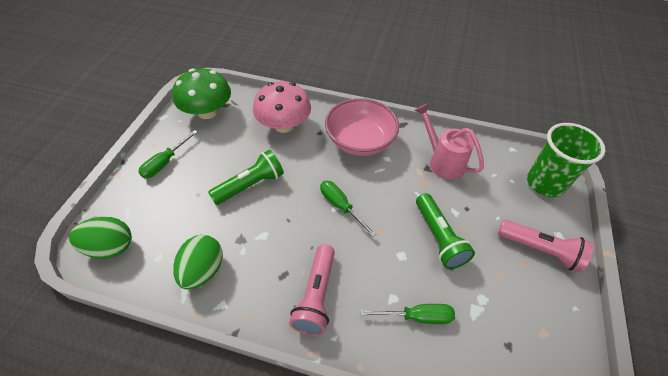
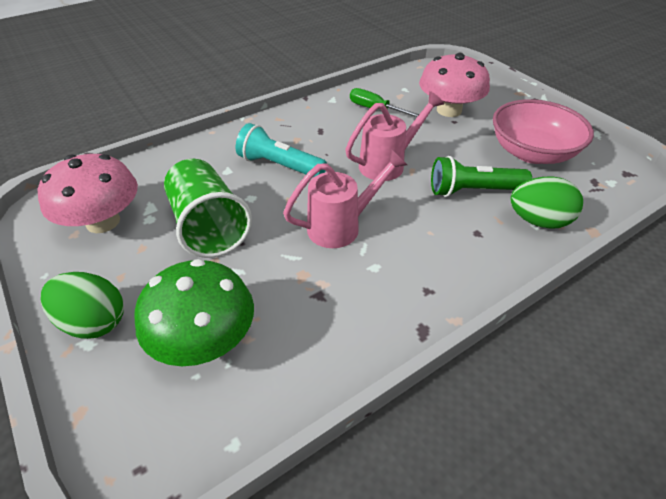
green flashlight: 2 -> 1
green screwdriver: 3 -> 1
pink flashlight: 2 -> 0
pink mushroom: 1 -> 2
pink watering can: 1 -> 2
turquoise flashlight: 0 -> 1

